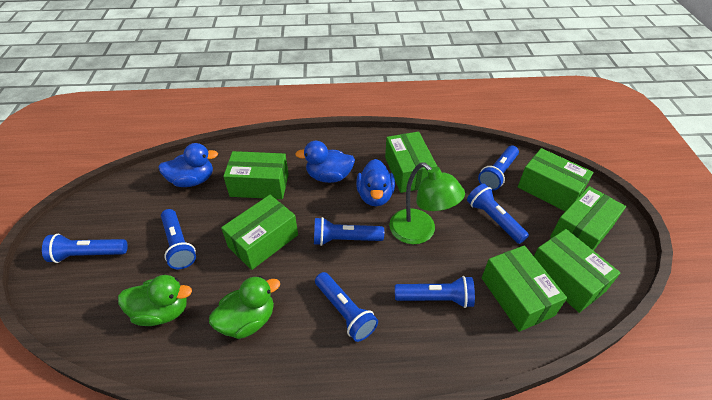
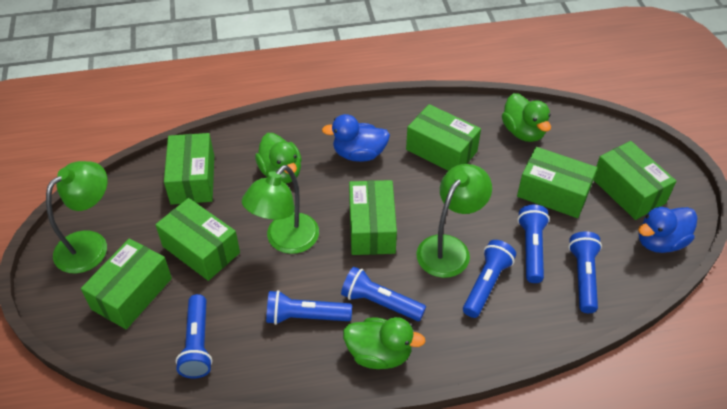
blue duck: 3 -> 2
blue flashlight: 7 -> 6
green duck: 2 -> 3
green lamp: 1 -> 3

